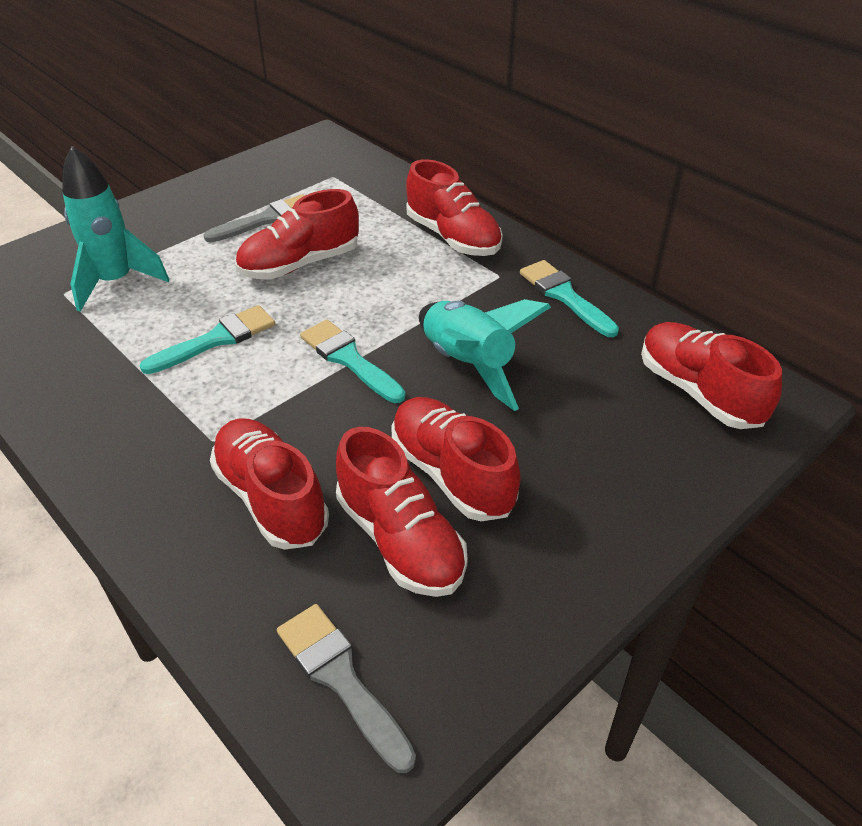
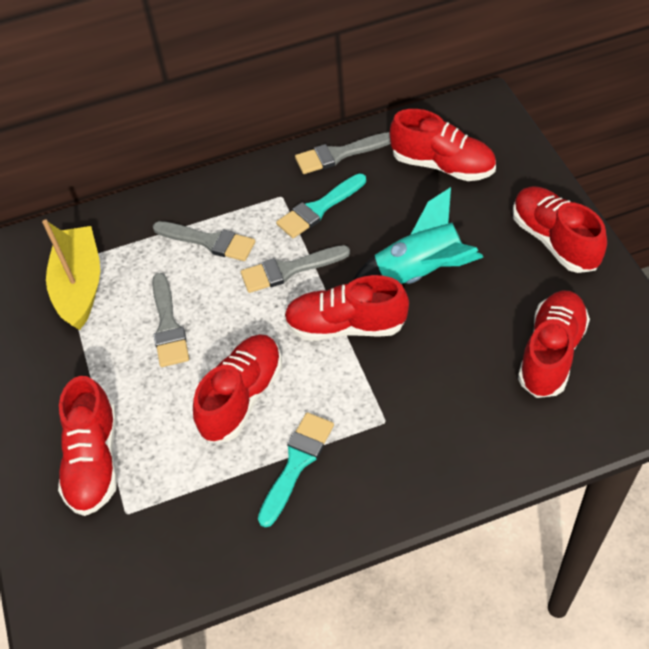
grey brush: 2 -> 4
turquoise brush: 3 -> 2
turquoise rocket: 2 -> 1
yellow boat: 0 -> 1

